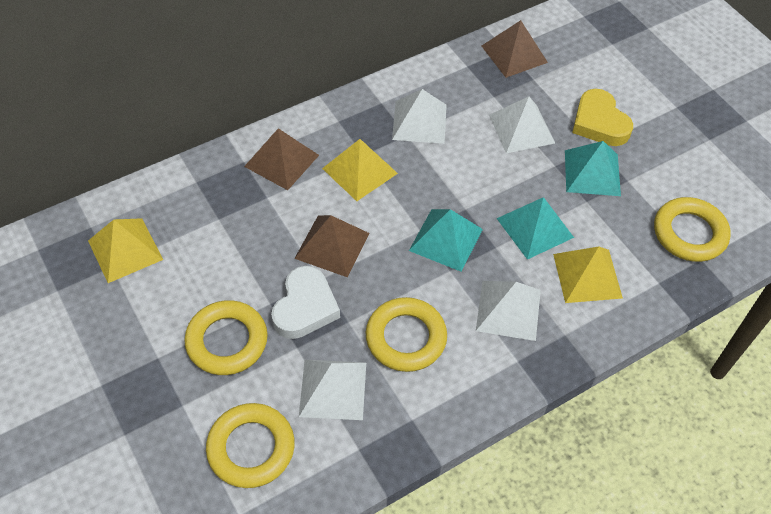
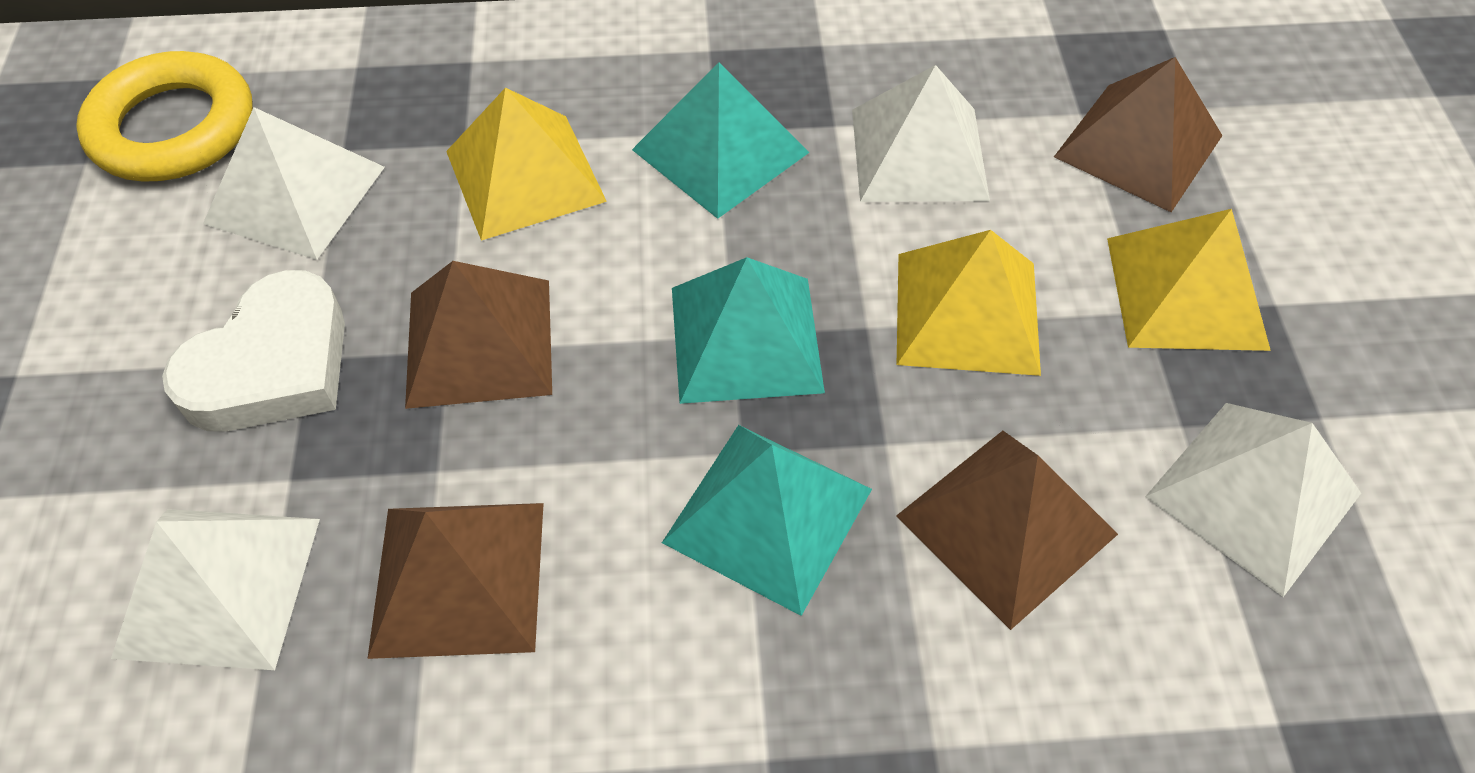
brown pyramid: 3 -> 4
yellow heart: 1 -> 0
yellow ring: 4 -> 1

